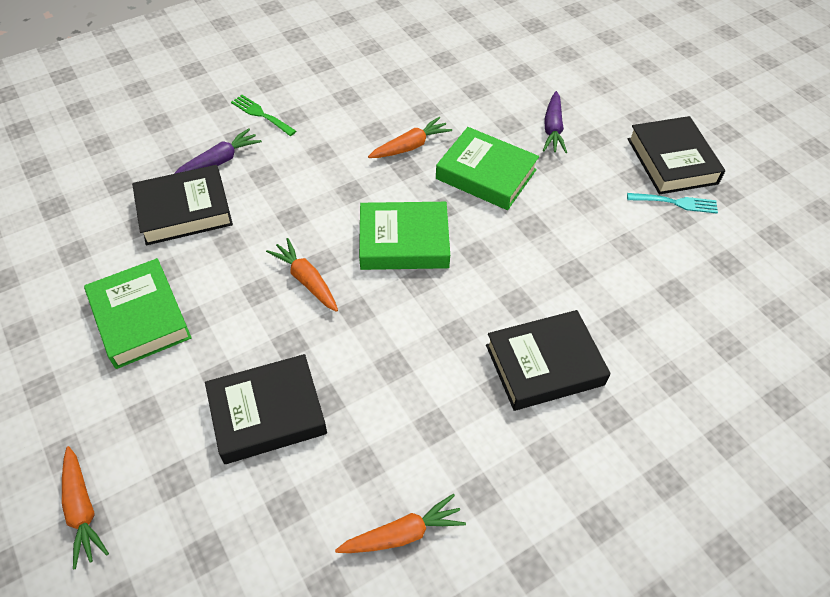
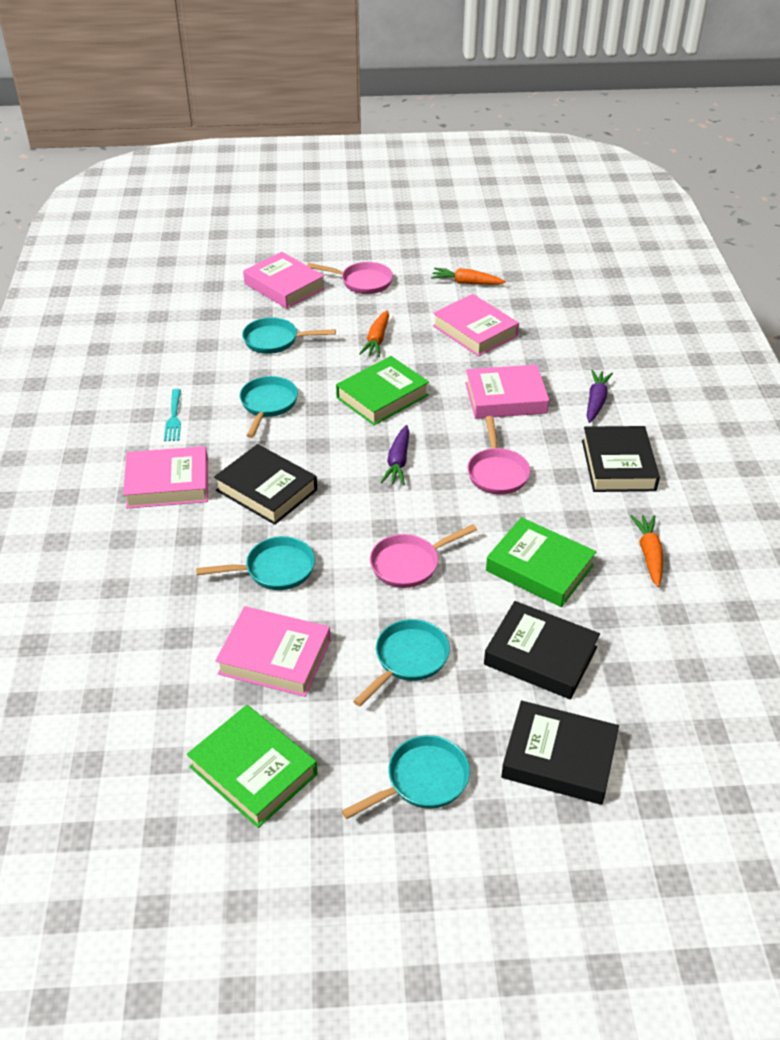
green fork: 1 -> 0
orange carrot: 4 -> 3
pink book: 0 -> 5
pink pan: 0 -> 3
turquoise pan: 0 -> 5

